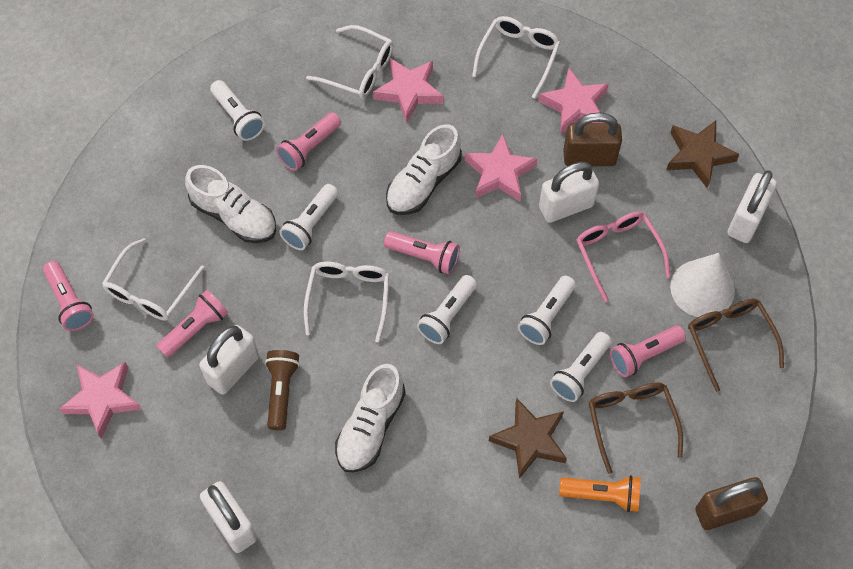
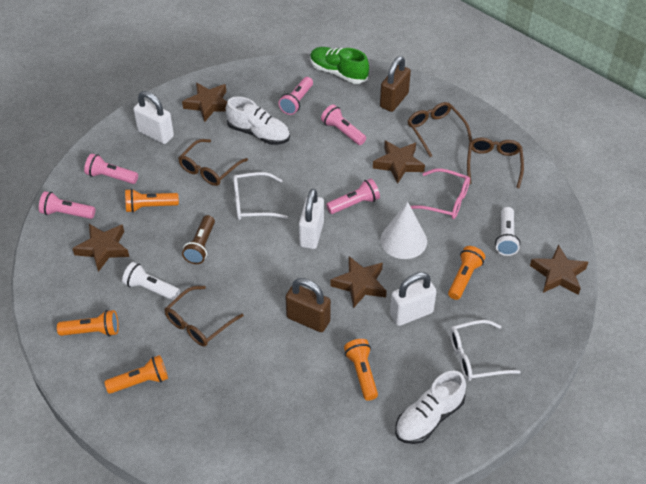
brown glasses: 2 -> 4
brown star: 2 -> 5
green shoe: 0 -> 1
orange flashlight: 1 -> 5
pink star: 4 -> 0
white flashlight: 5 -> 2
white glasses: 4 -> 2
white padlock: 4 -> 3
white shoe: 3 -> 2

